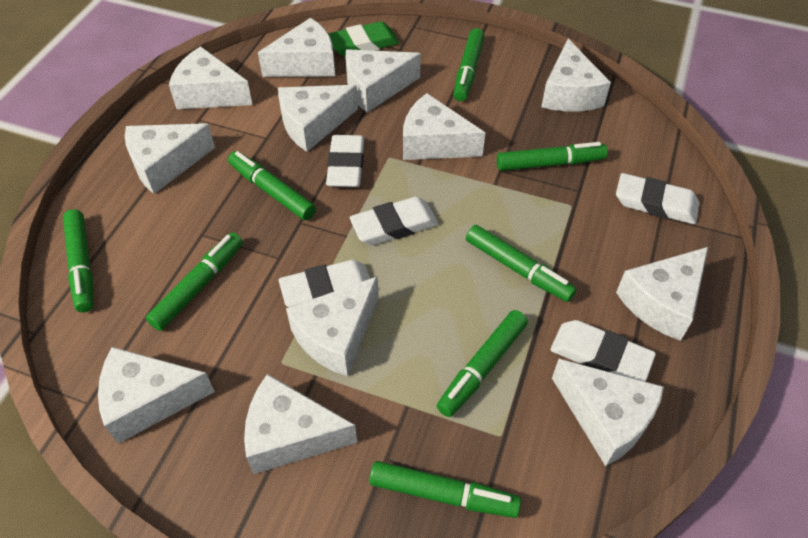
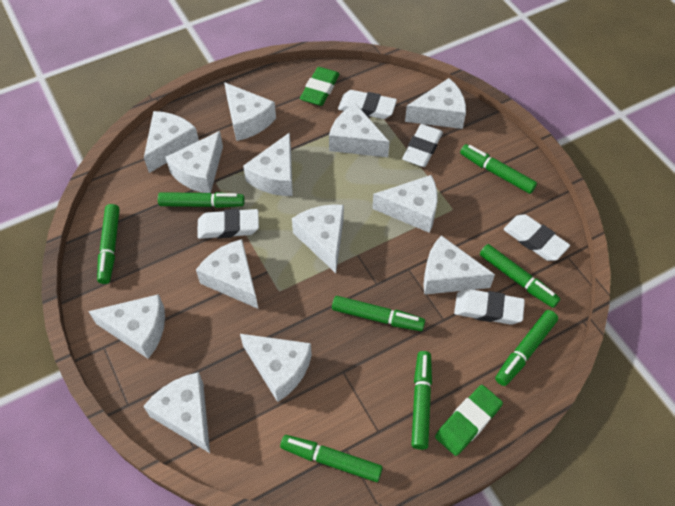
green eraser: 1 -> 2
white cheese: 12 -> 13

